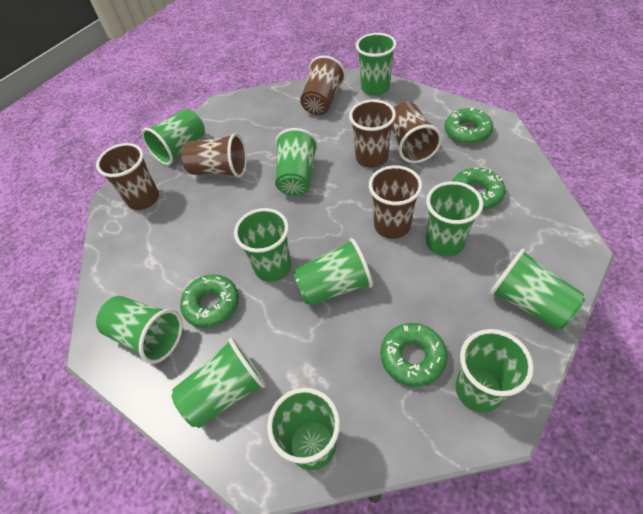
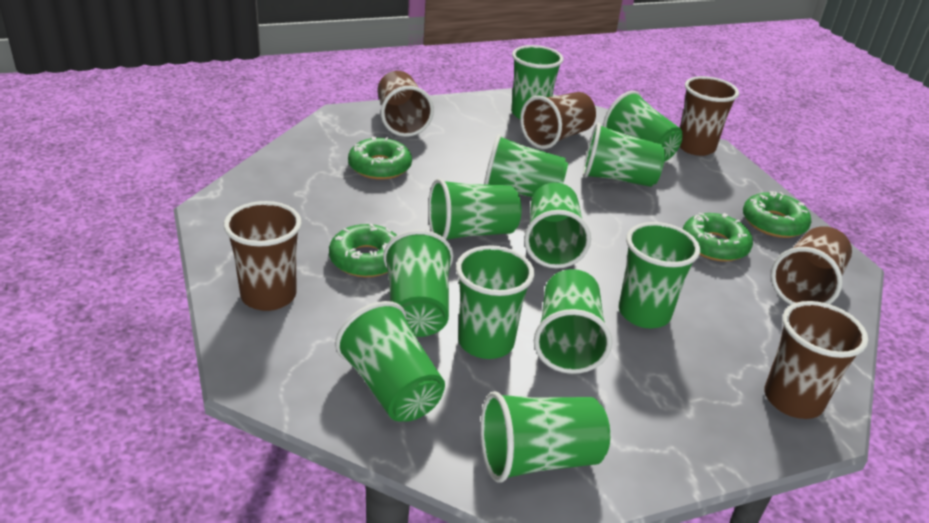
green cup: 11 -> 12

